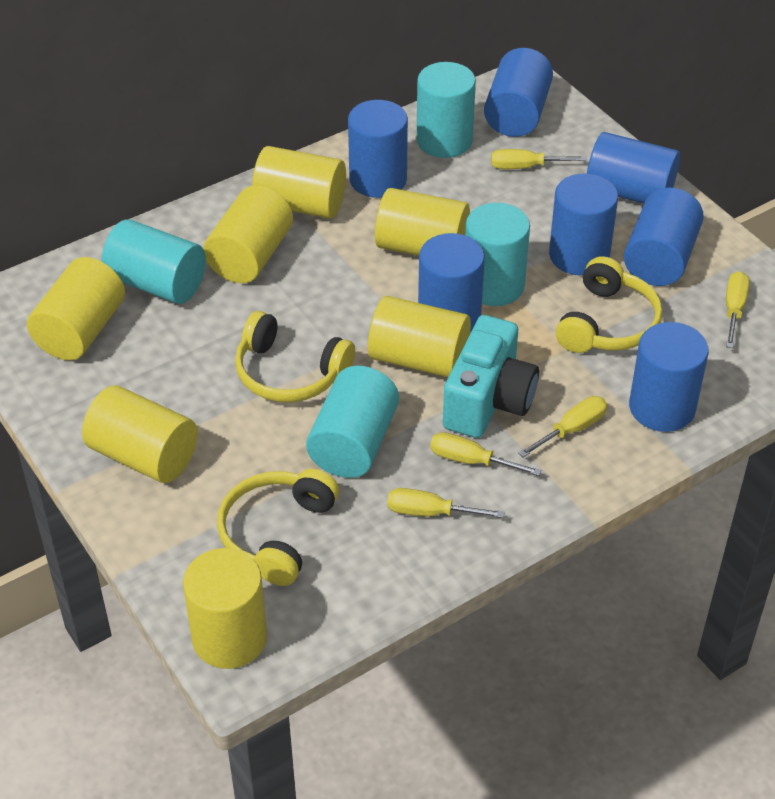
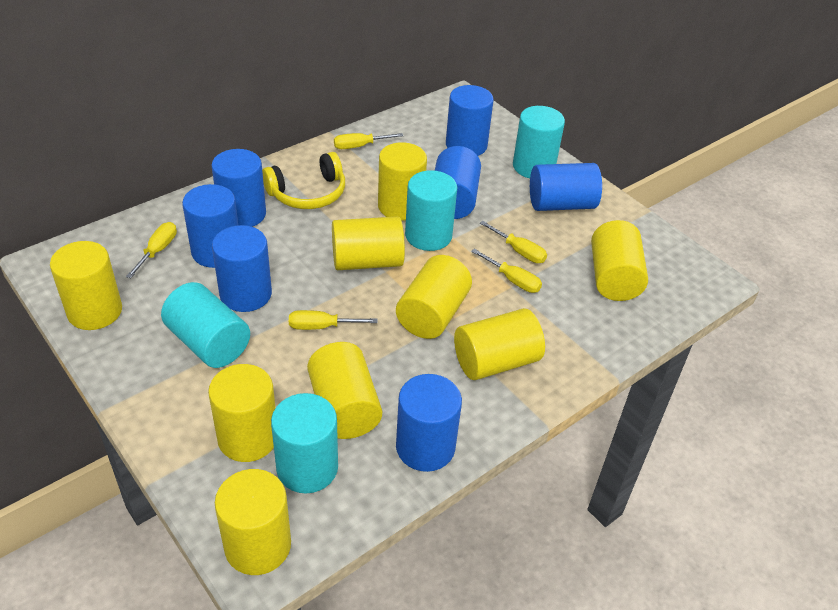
turquoise camera: 1 -> 0
yellow cylinder: 7 -> 9
yellow headphones: 3 -> 1

